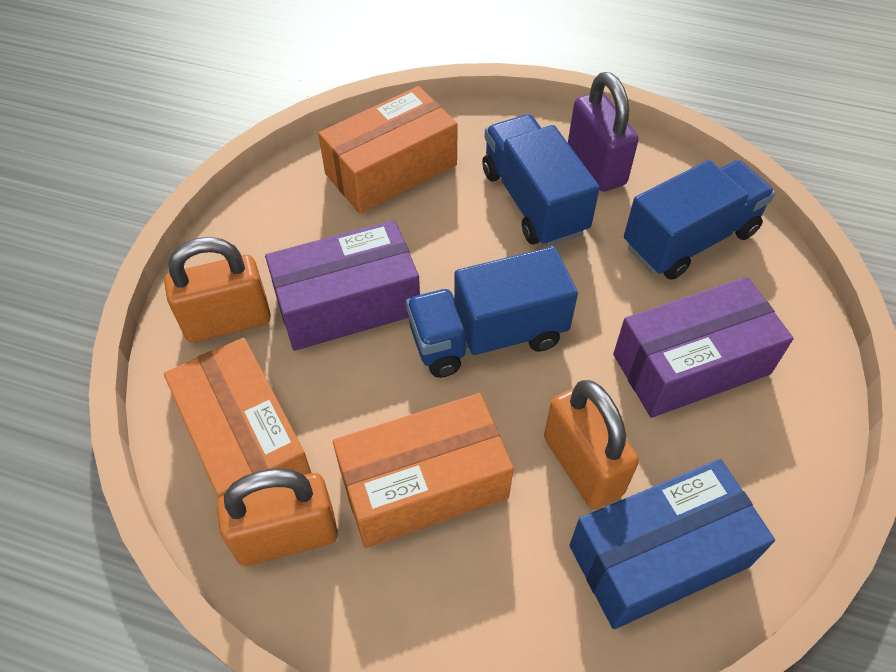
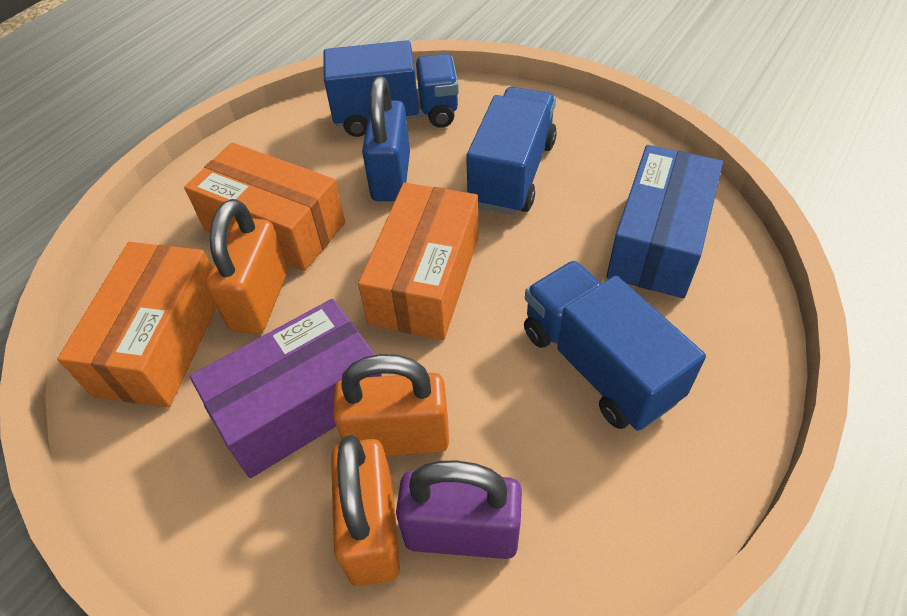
blue padlock: 0 -> 1
purple box: 2 -> 1

